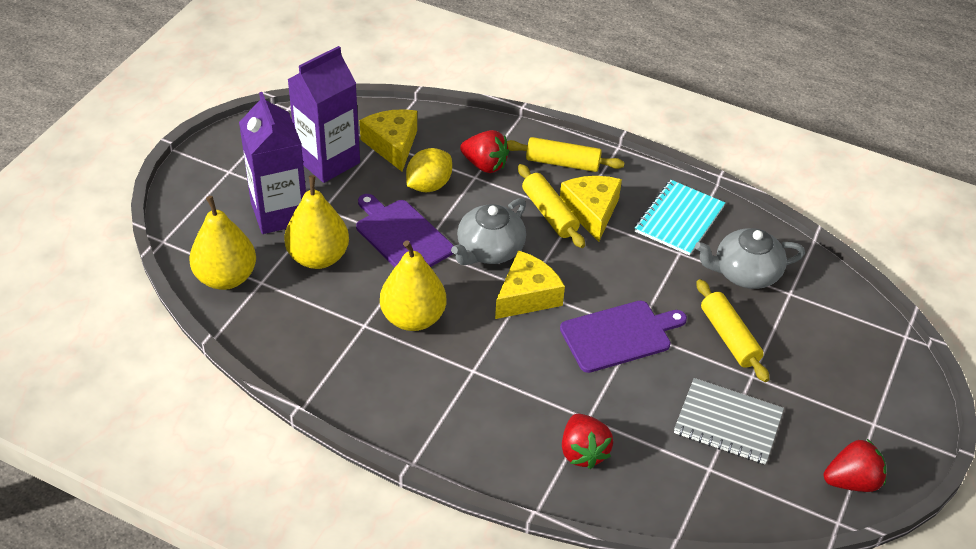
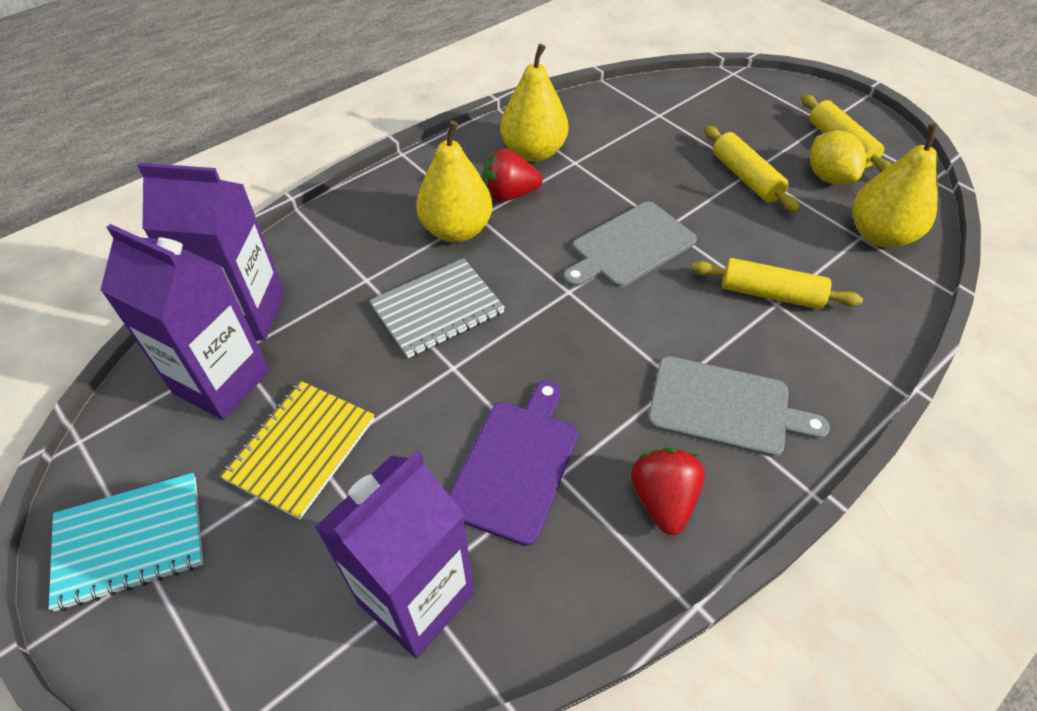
grey cutting board: 0 -> 2
grey teapot: 2 -> 0
purple carton: 2 -> 3
purple cutting board: 2 -> 1
red strawberry: 3 -> 2
yellow cheese: 3 -> 0
yellow notebook: 0 -> 1

